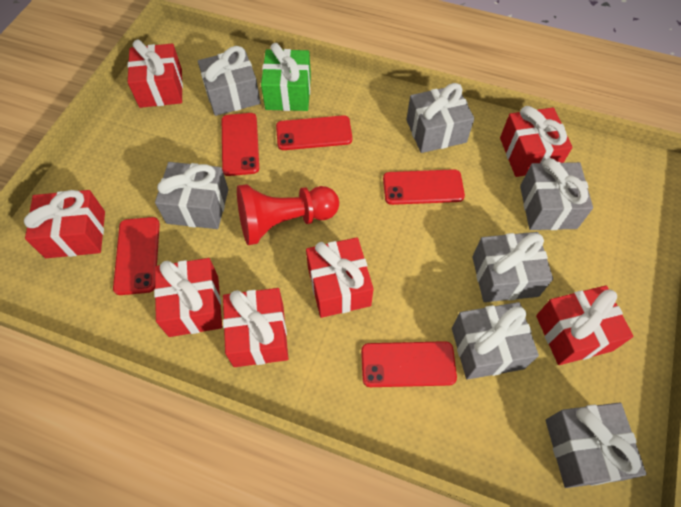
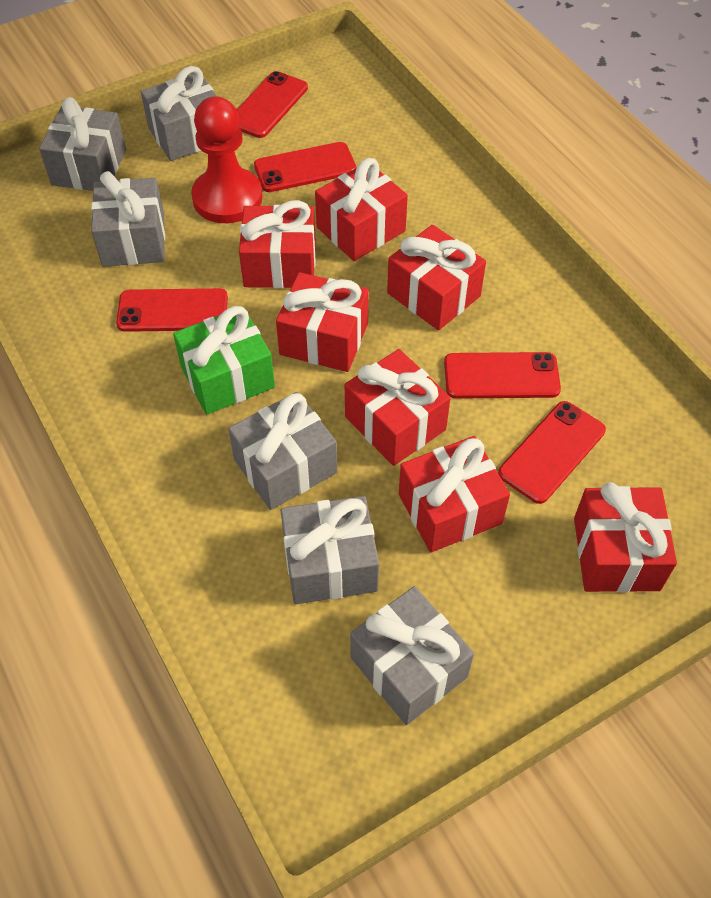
grey gift: 7 -> 6

